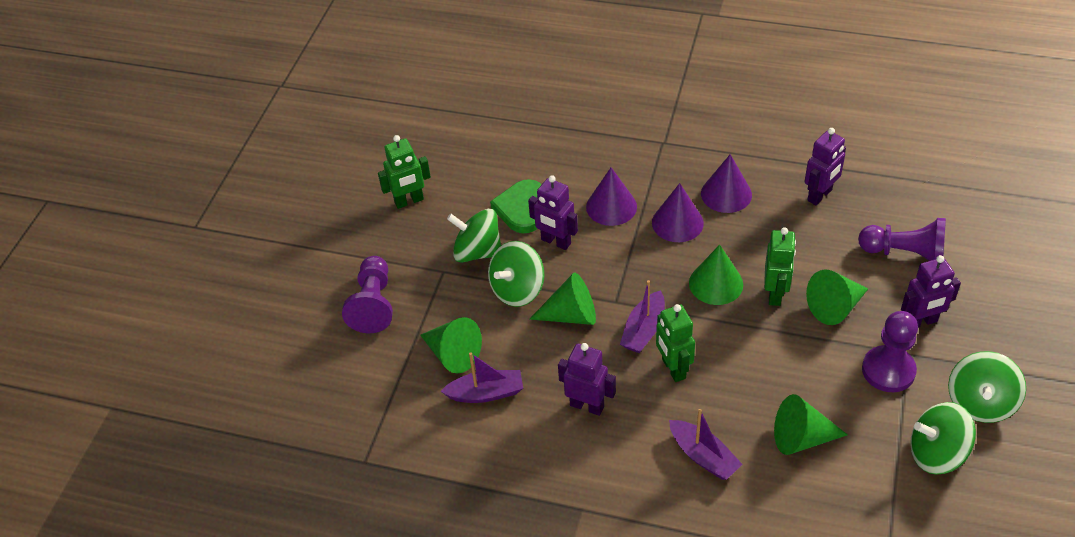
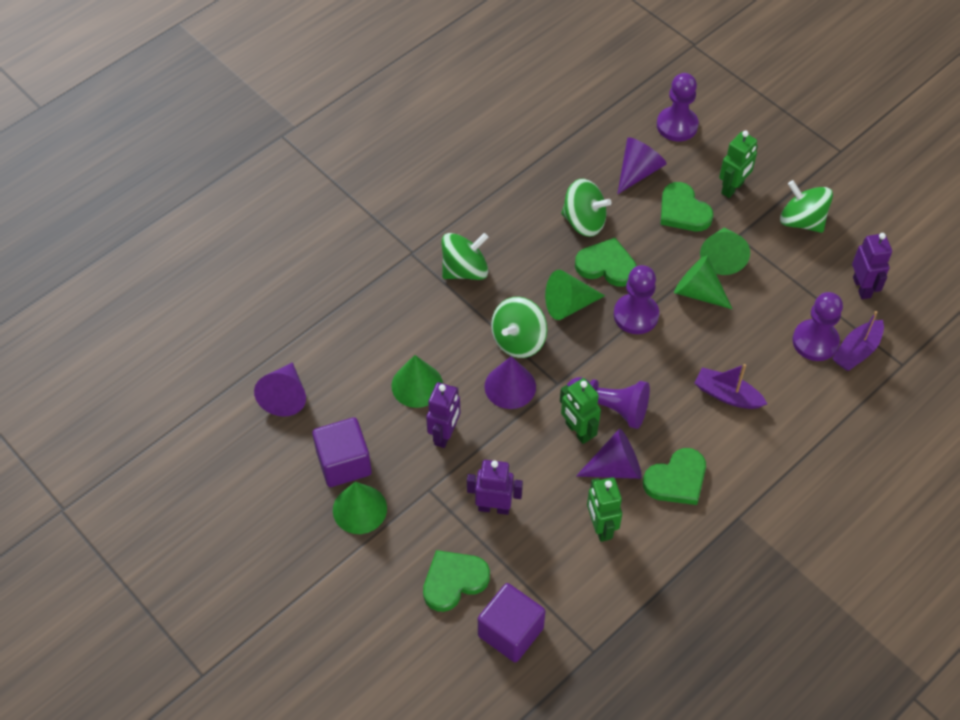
green heart: 1 -> 4
purple boat: 3 -> 2
purple cone: 3 -> 4
purple cube: 0 -> 2
purple pawn: 3 -> 4
purple robot: 4 -> 3

